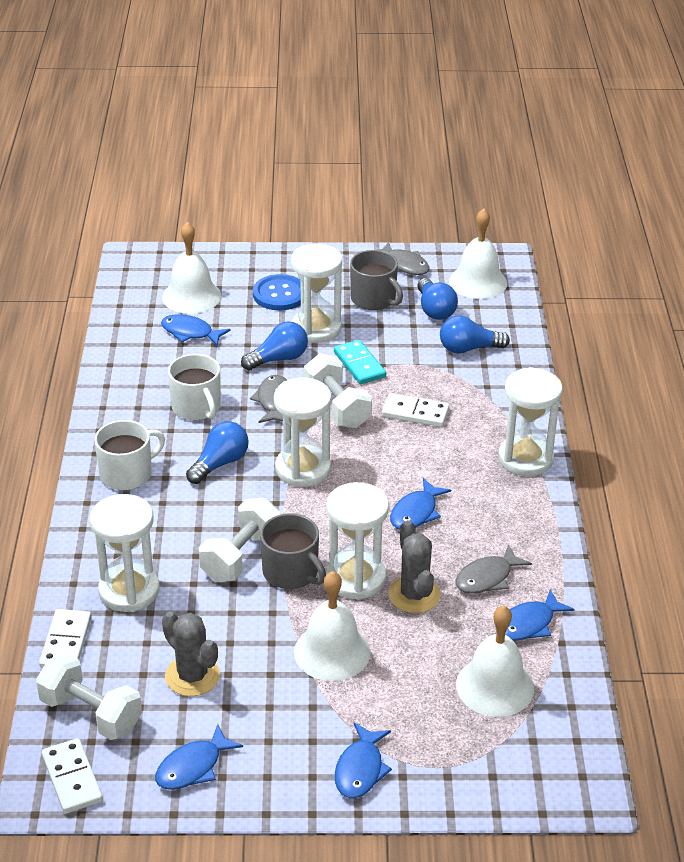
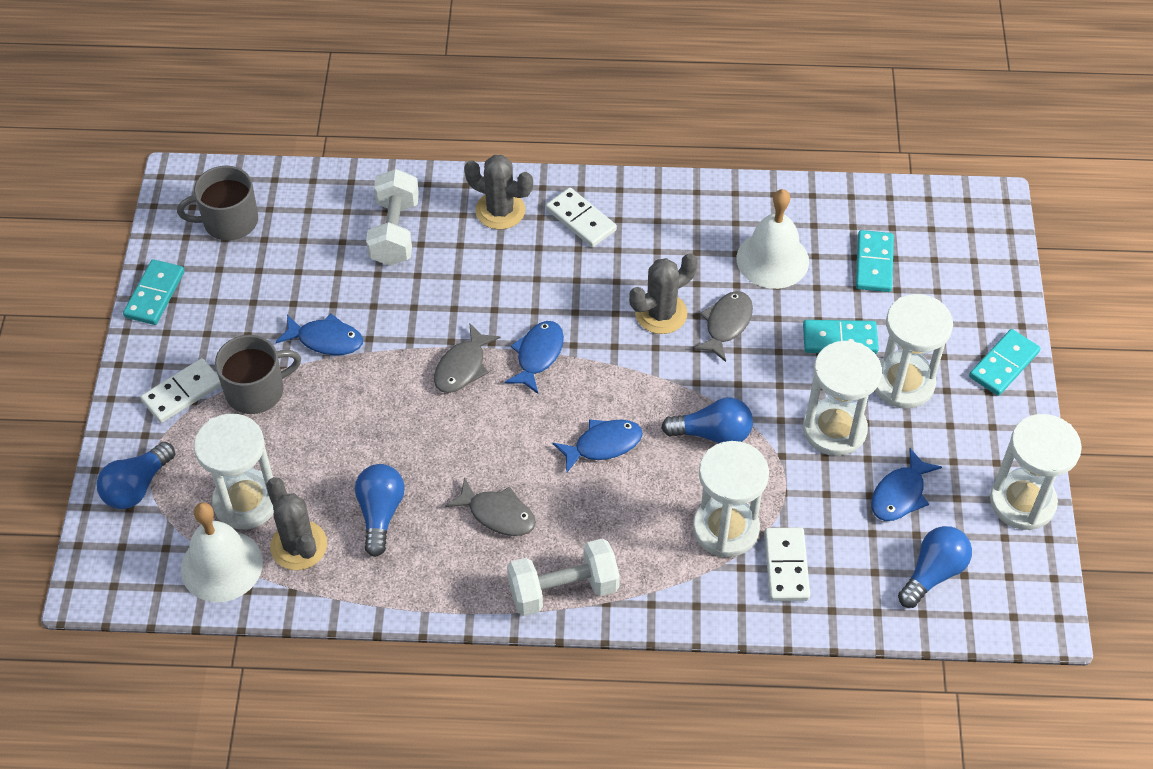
blue button: 1 -> 0
blue fish: 5 -> 4
grey cactus: 2 -> 3
turquoise domino: 1 -> 4
white bell: 4 -> 2
white dumbbell: 3 -> 2
white mug: 2 -> 0

